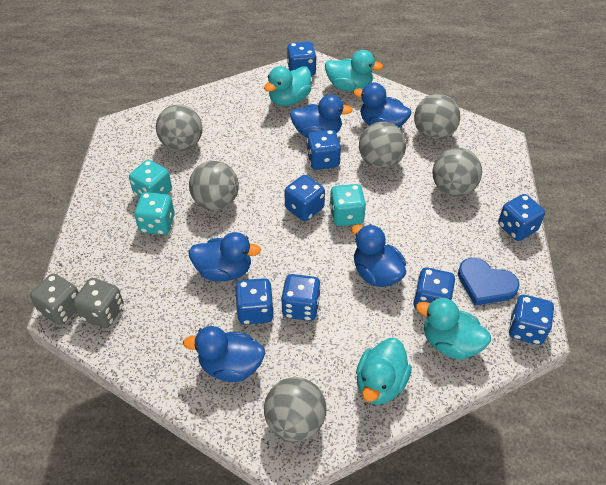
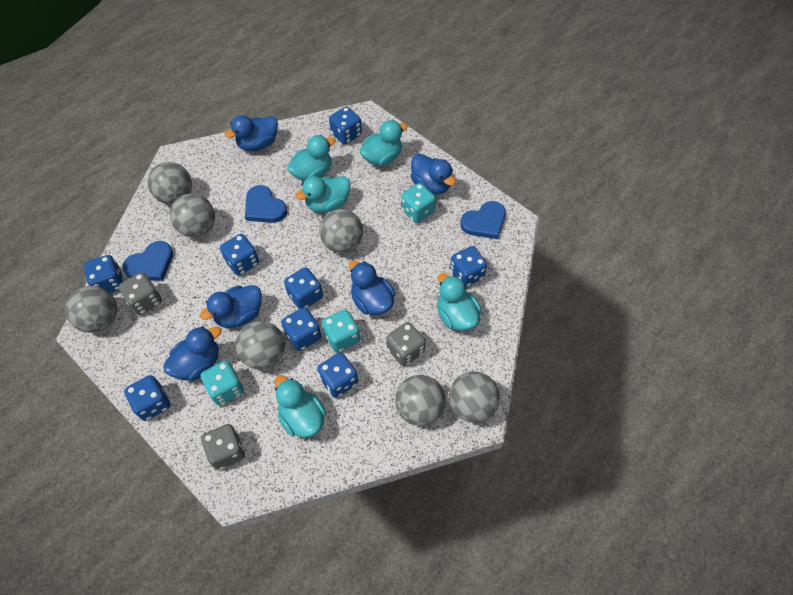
blue heart: 1 -> 3
grey ball: 6 -> 7
grey dice: 2 -> 3
turquoise duck: 4 -> 5

